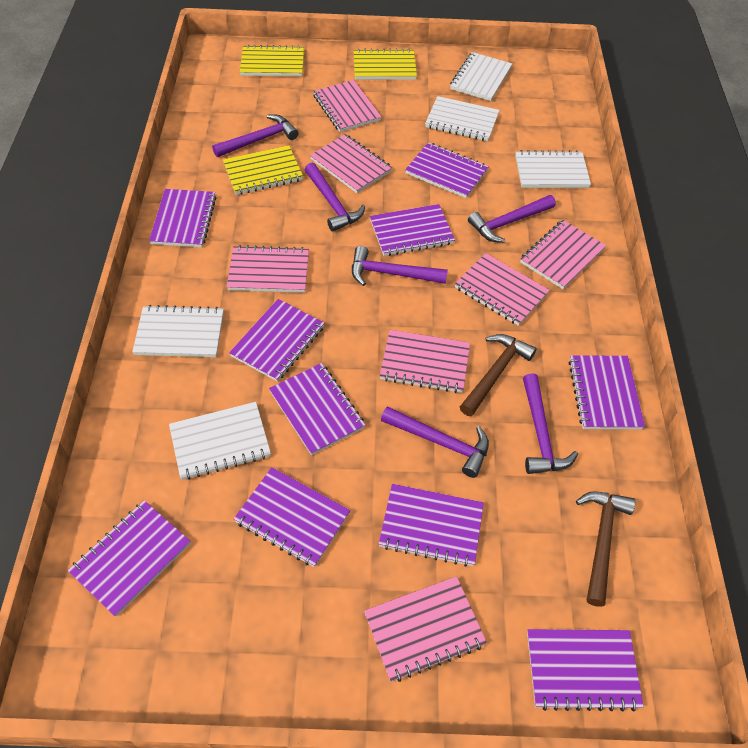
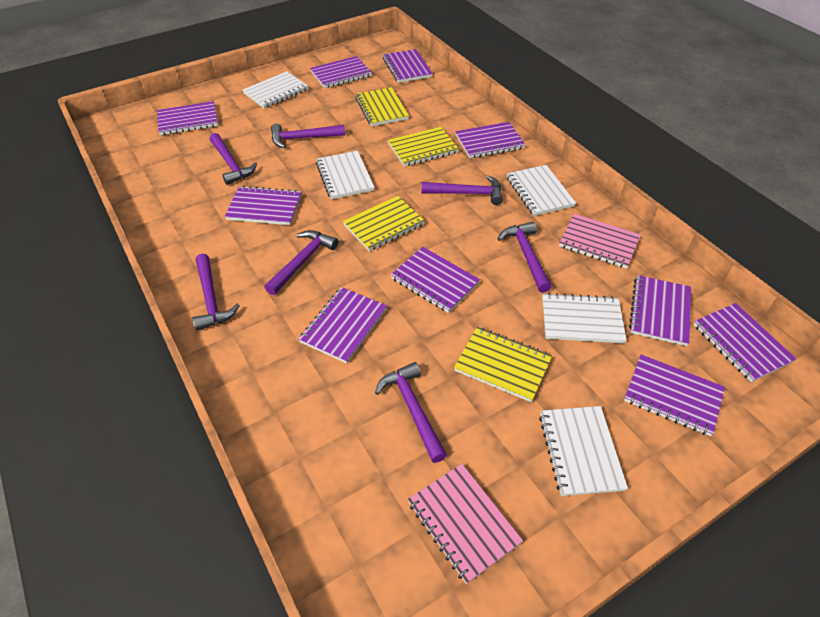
brown hammer: 2 -> 0
pink notebook: 7 -> 2
purple hammer: 6 -> 7
yellow notebook: 3 -> 4

